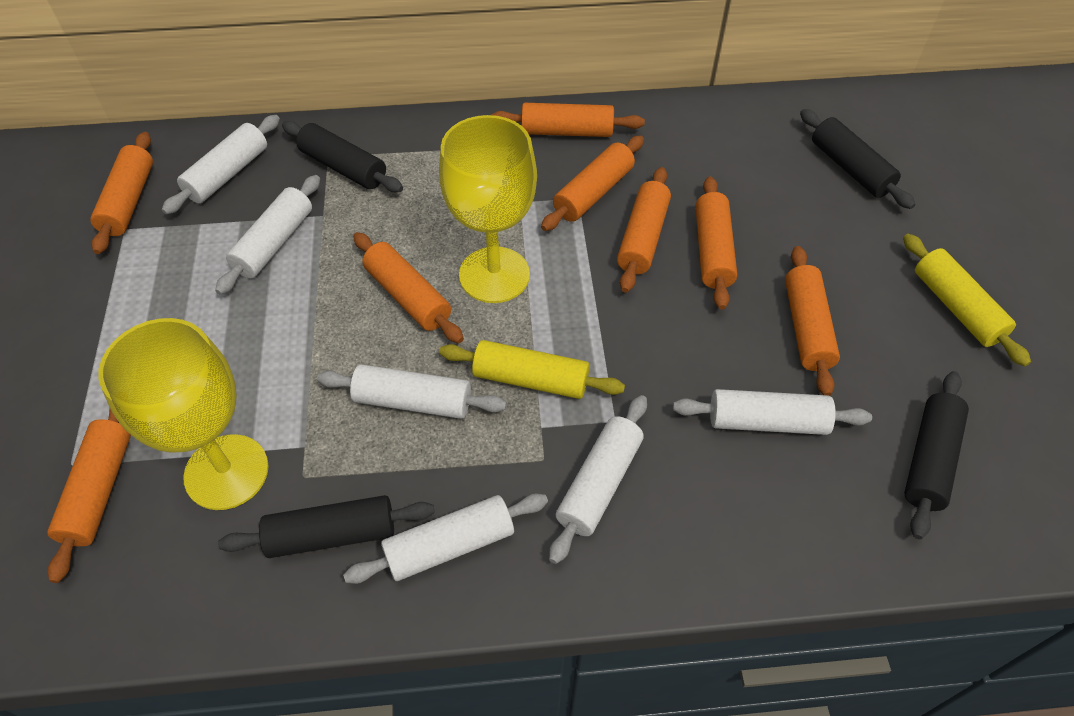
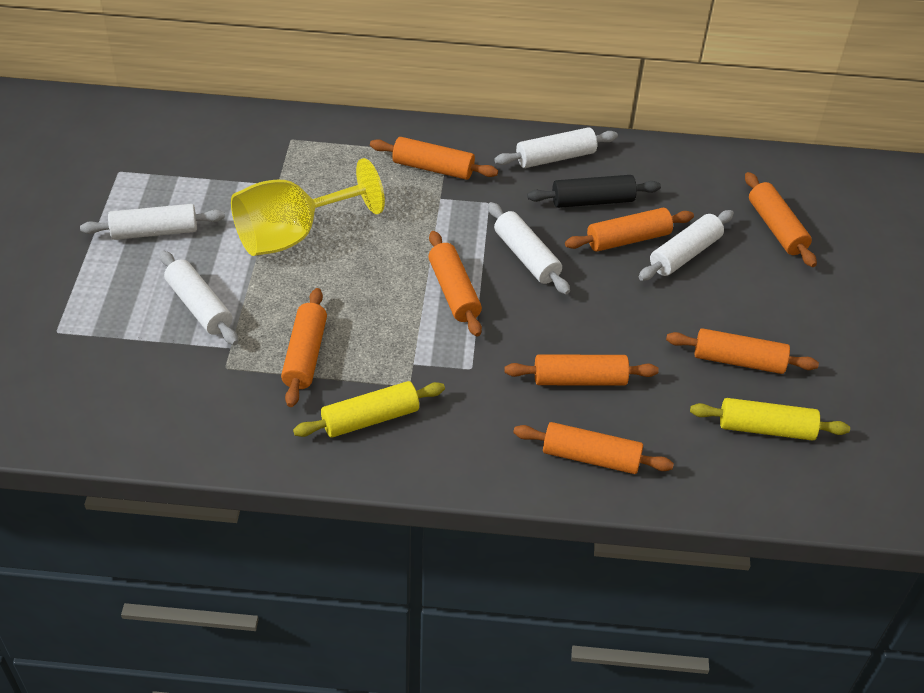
black rolling pin: 4 -> 1
white rolling pin: 6 -> 5
yellow goblet: 2 -> 1

